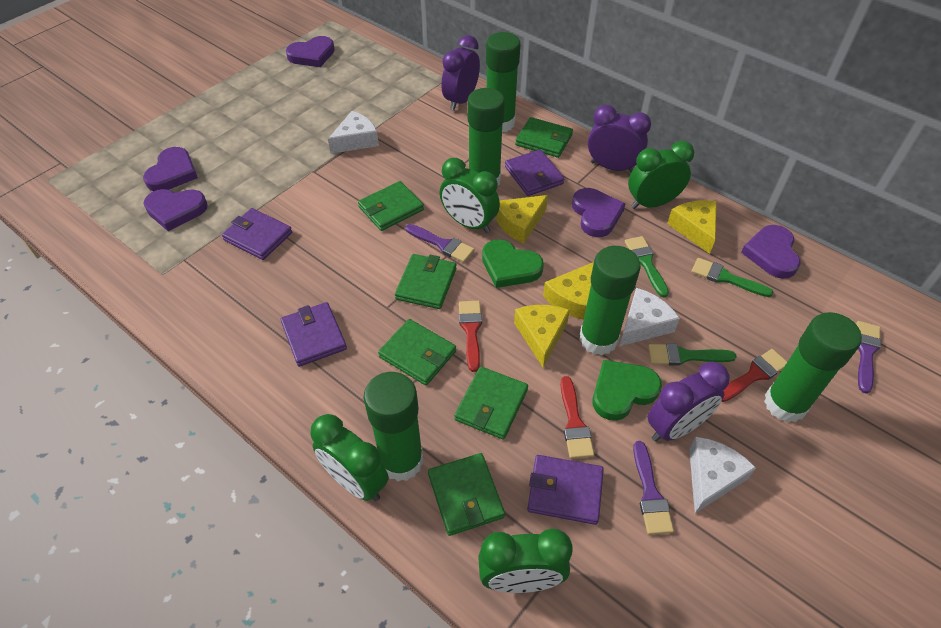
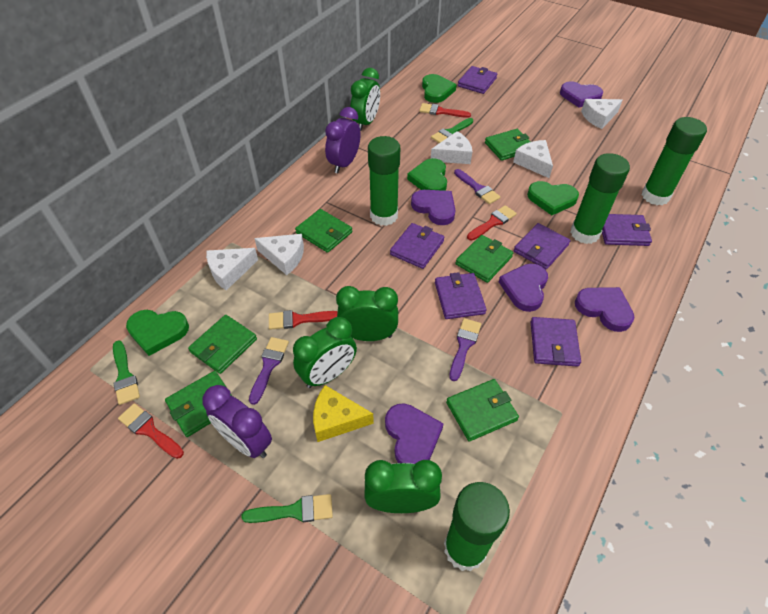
green glue stick: 5 -> 4
green heart: 2 -> 4
purple clock: 3 -> 2
purple wallet: 4 -> 6
red brush: 3 -> 4
white cheese: 3 -> 5
yellow cheese: 4 -> 1

